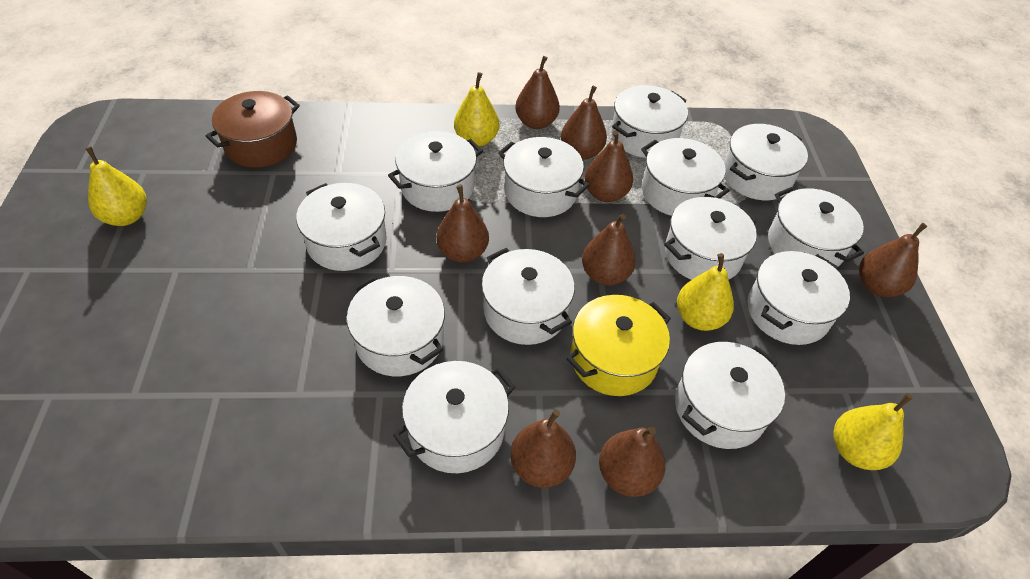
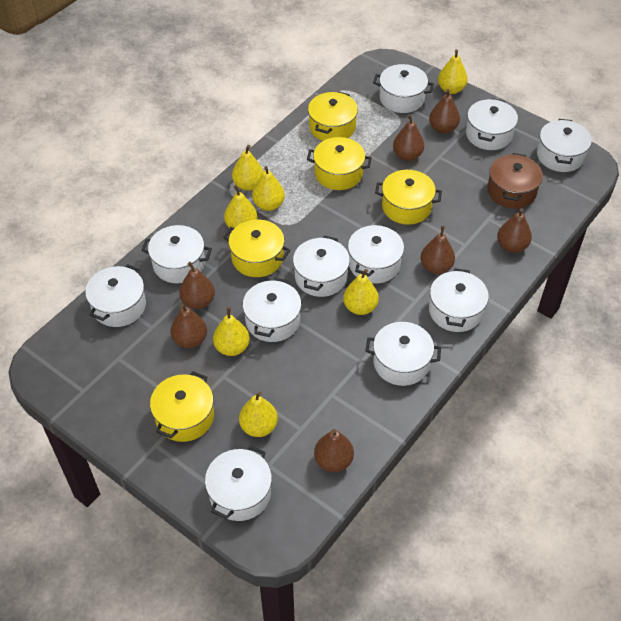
brown pear: 8 -> 7
white pot: 13 -> 11
yellow pear: 4 -> 7
yellow pot: 1 -> 5

